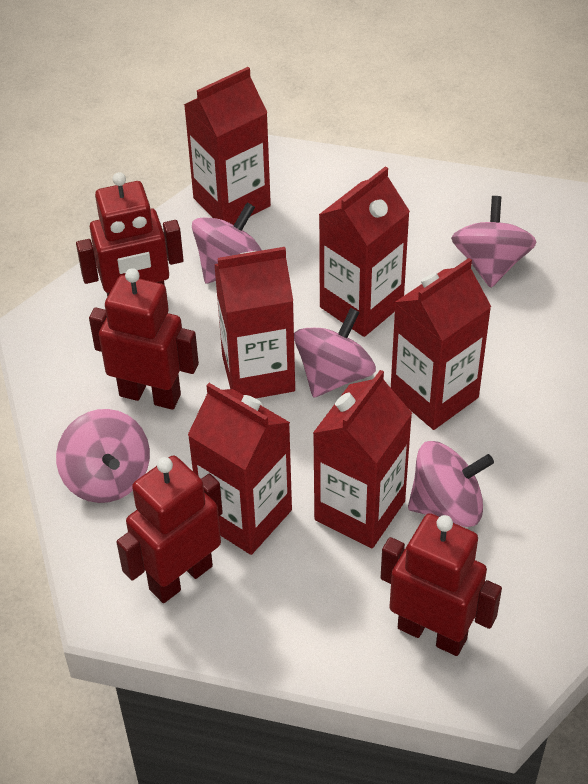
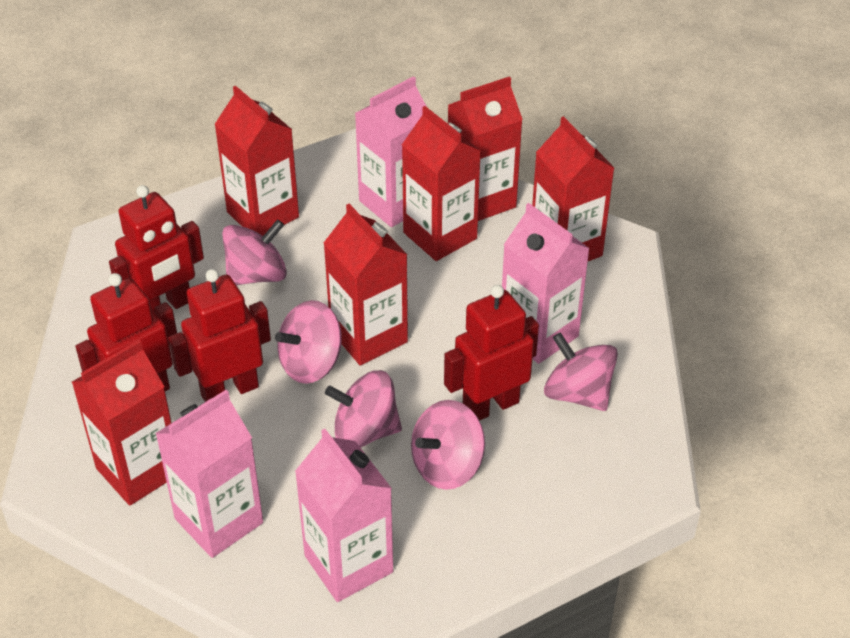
pink carton: 0 -> 4

